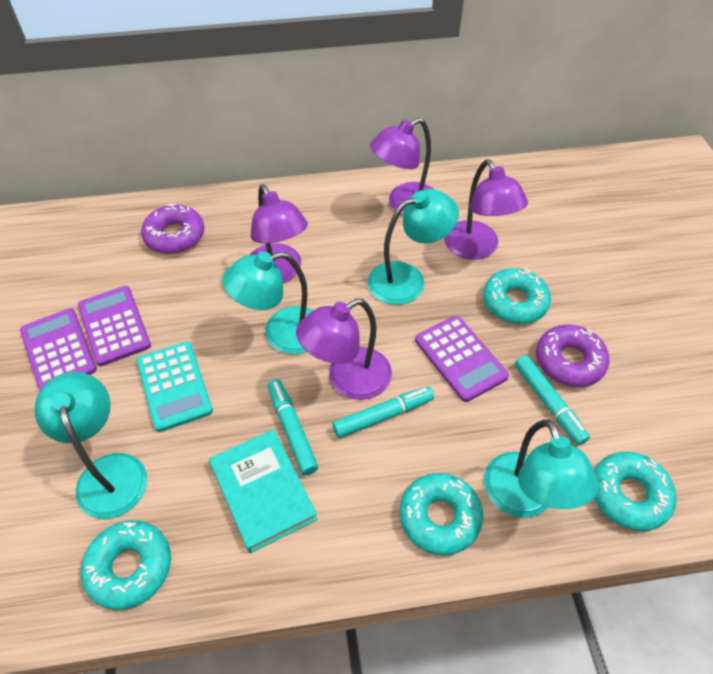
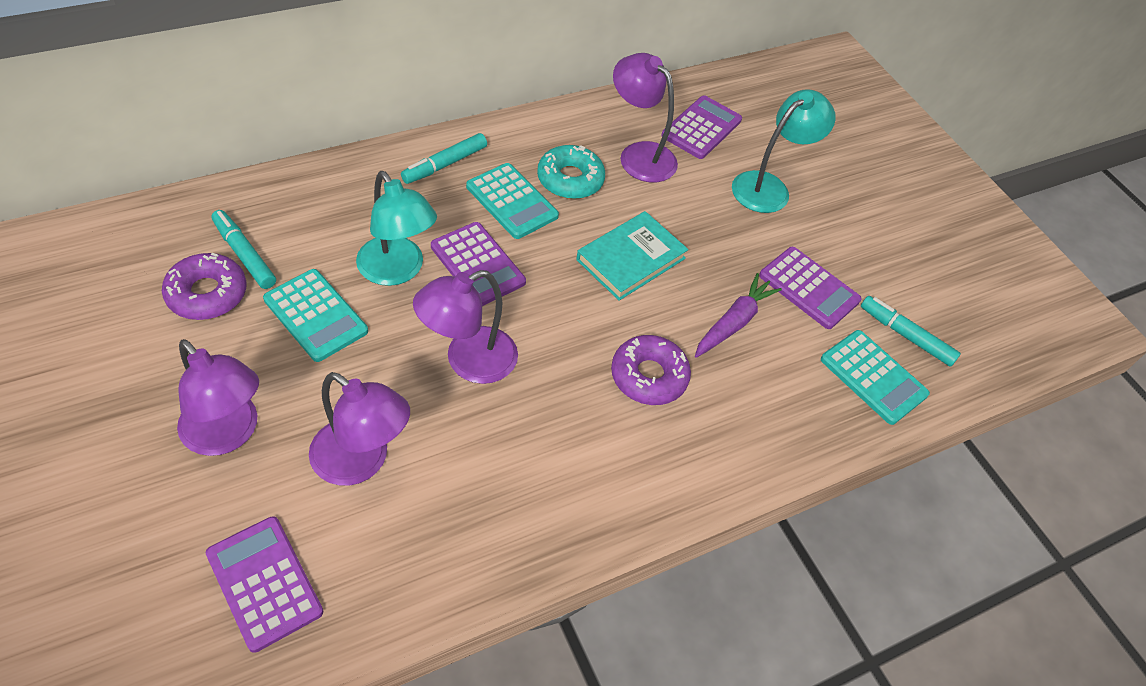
purple calculator: 3 -> 4
purple carrot: 0 -> 1
turquoise calculator: 1 -> 3
turquoise donut: 4 -> 1
turquoise lamp: 4 -> 2

